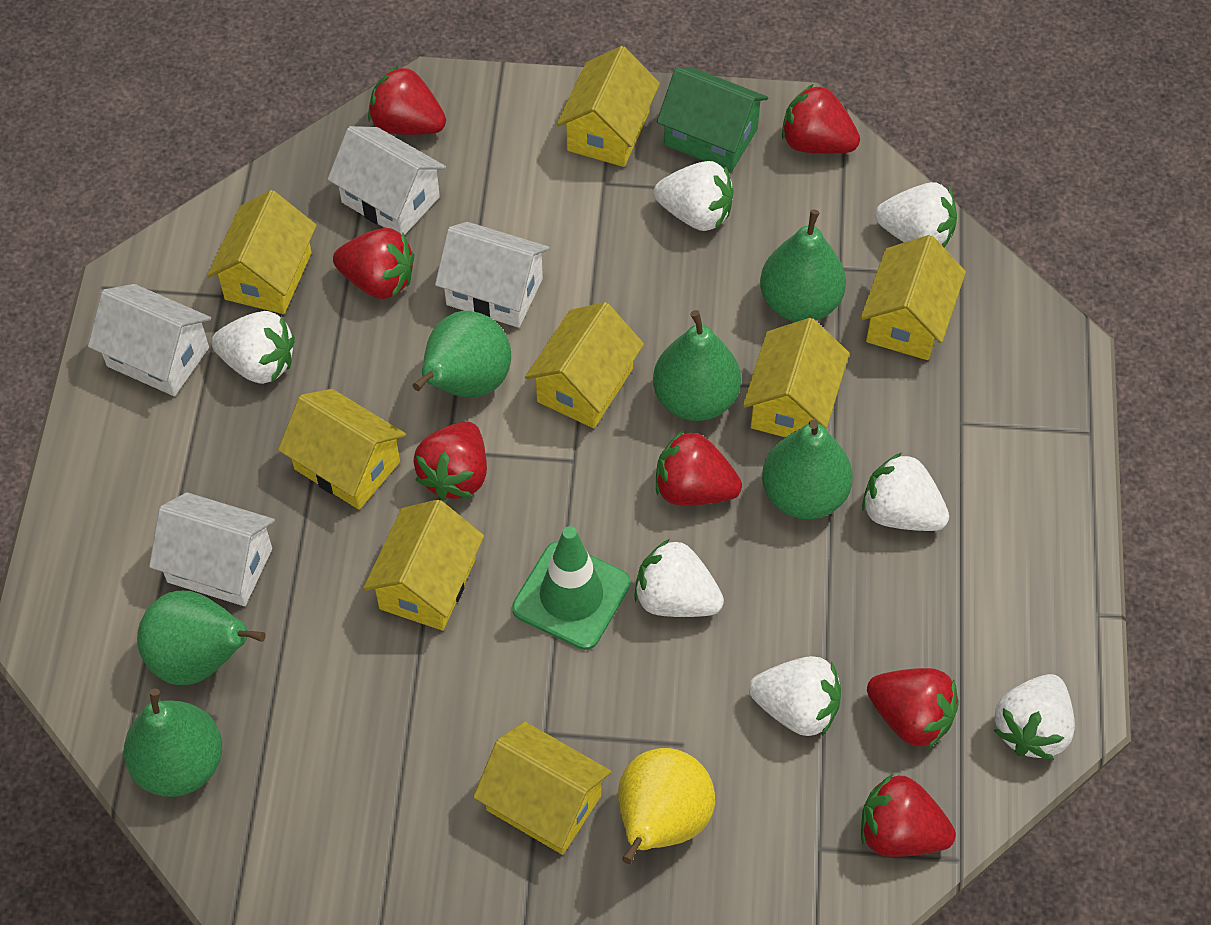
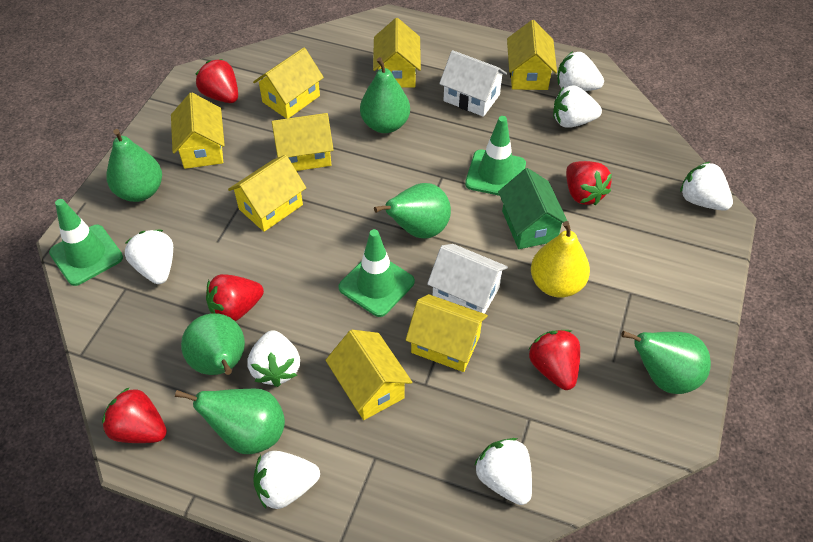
green traffic cone: 1 -> 3
red strawberry: 7 -> 5
white house: 4 -> 2

